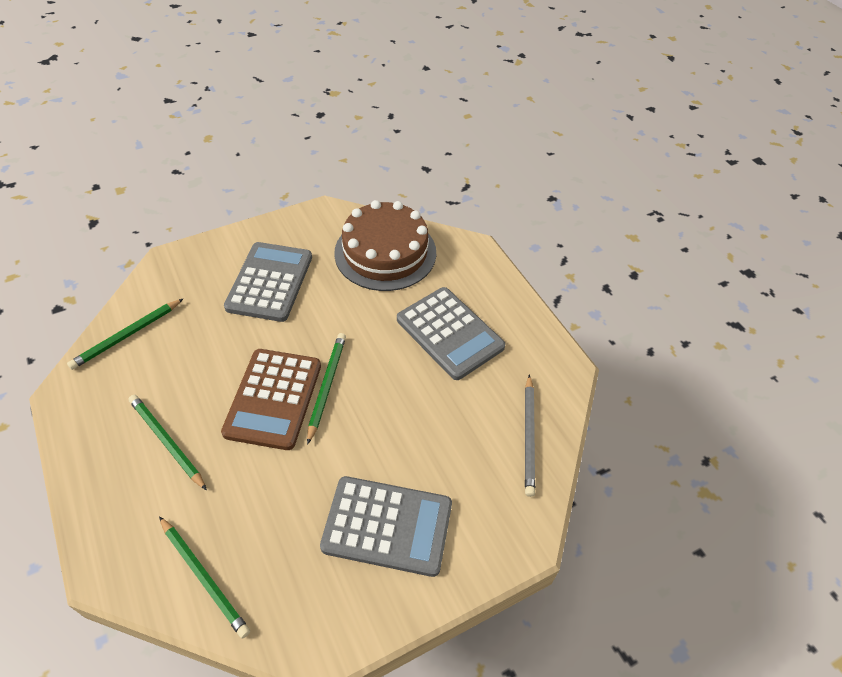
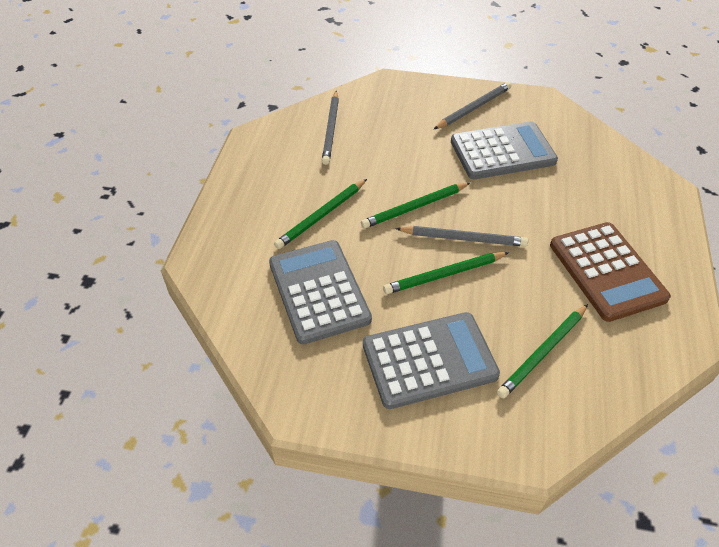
brown cake: 1 -> 0
grey pencil: 1 -> 3

